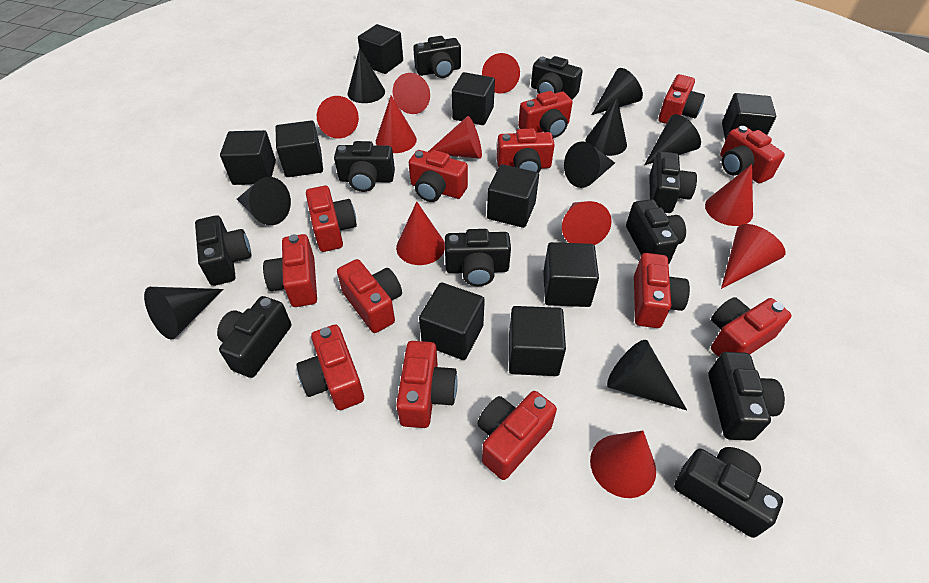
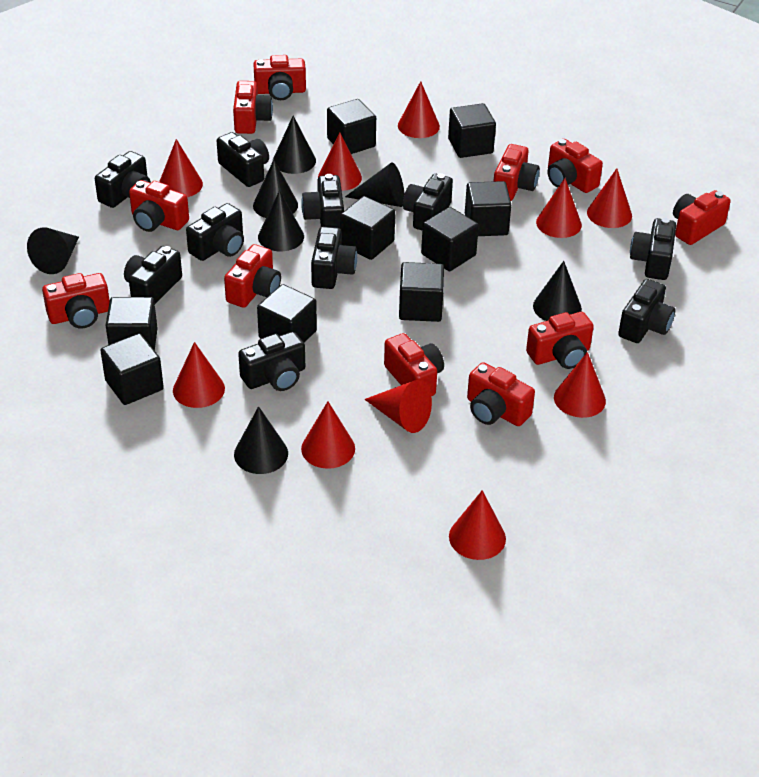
black cone: 8 -> 7
red camera: 13 -> 11

